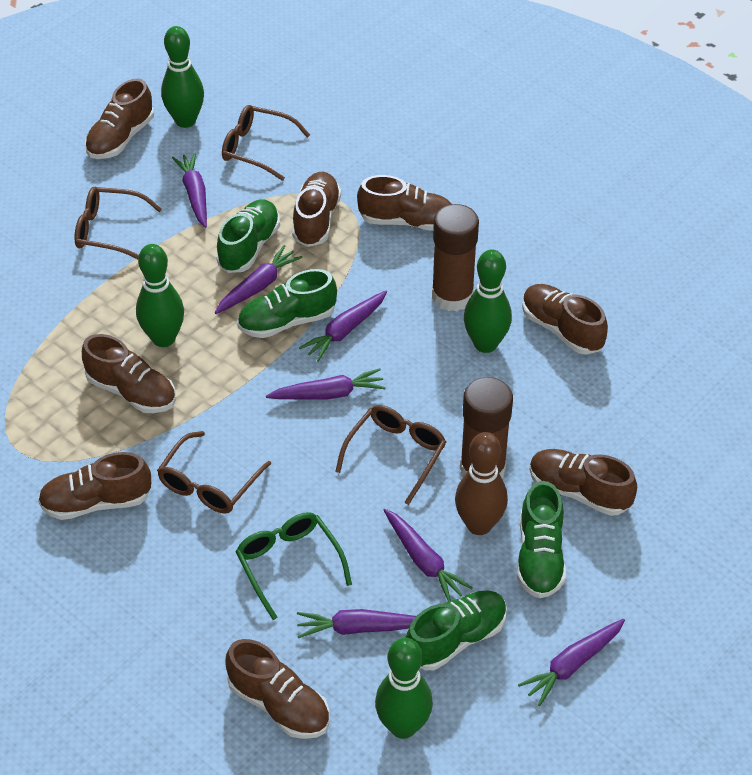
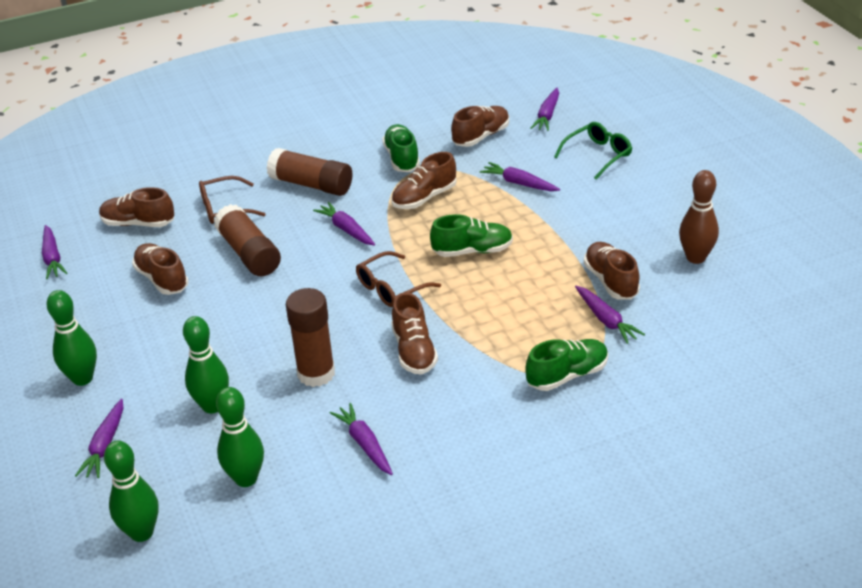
brown glasses: 4 -> 2
brown glue stick: 2 -> 3
brown shoe: 8 -> 6
green shoe: 4 -> 3

